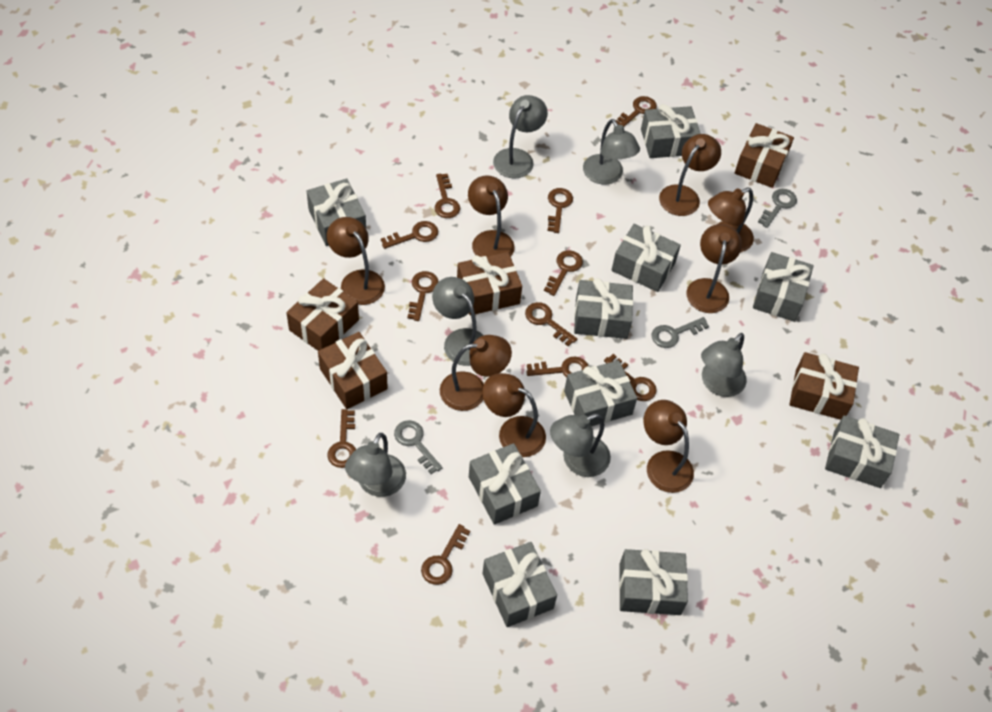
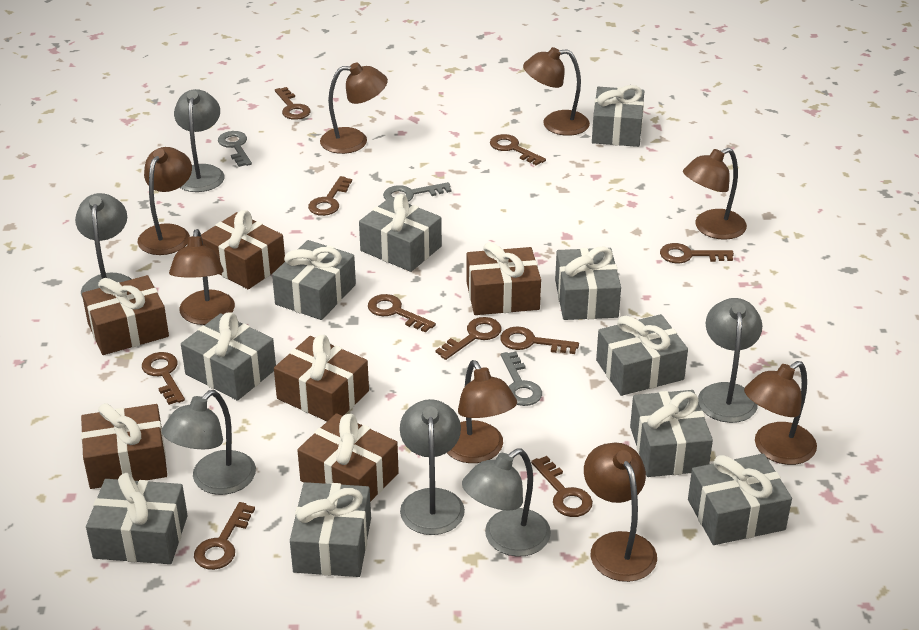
brown gift: 5 -> 6
brown key: 11 -> 10

